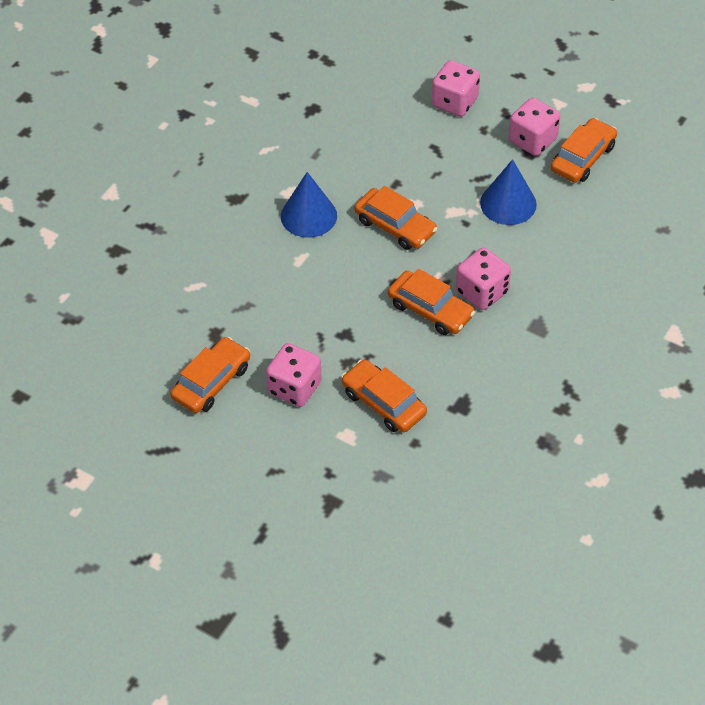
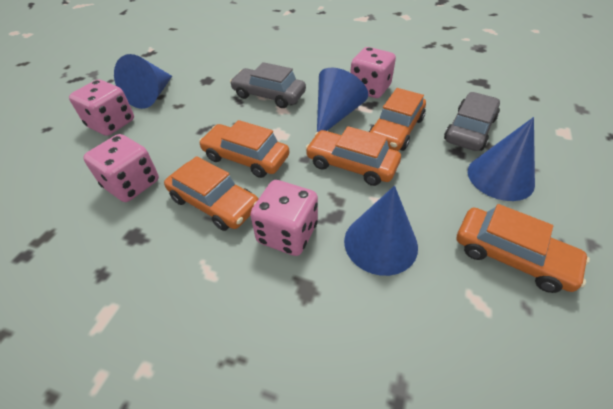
blue cone: 2 -> 4
grey car: 0 -> 2

